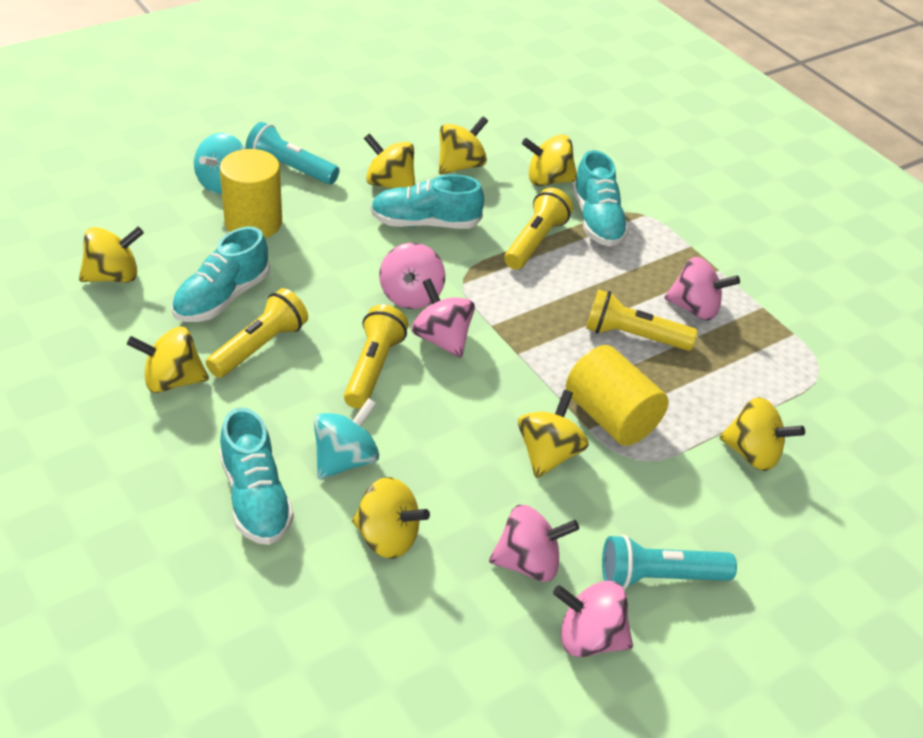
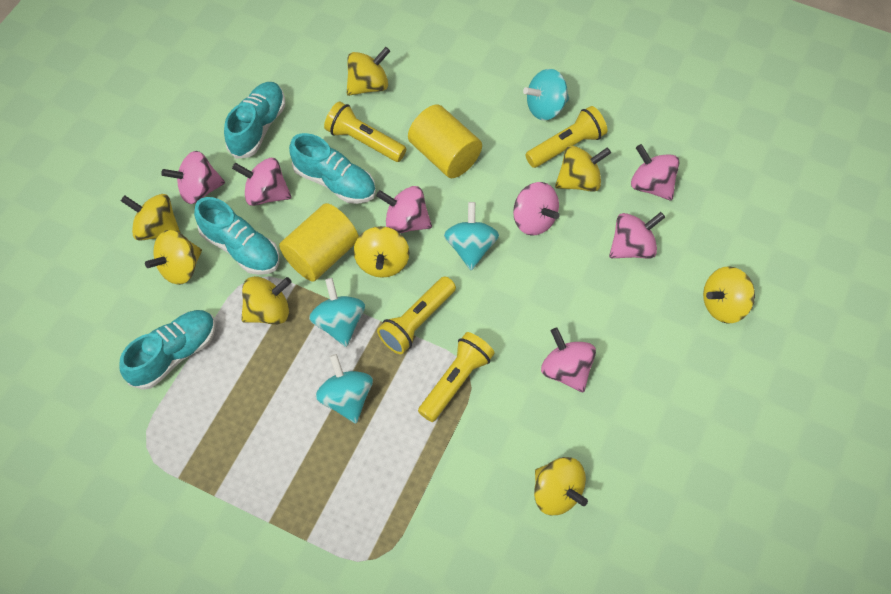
pink spinning top: 5 -> 7
turquoise flashlight: 2 -> 0
turquoise spinning top: 2 -> 4

